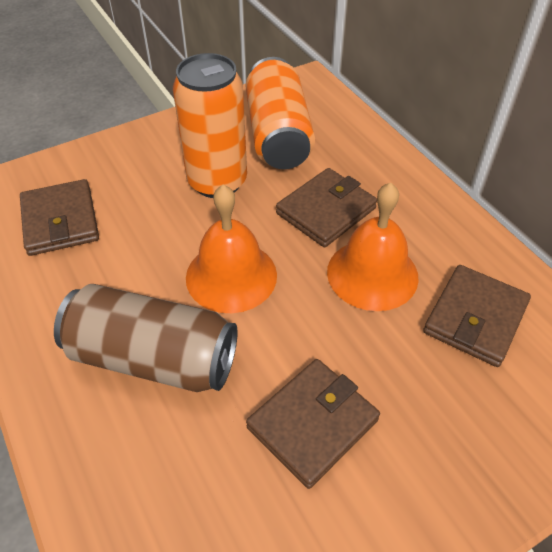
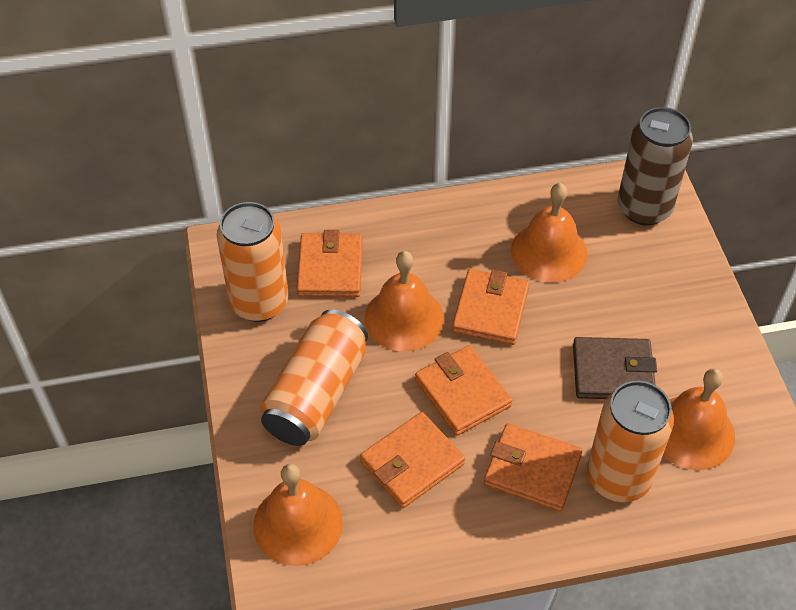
brown wallet: 4 -> 1
orange bell: 2 -> 4
orange can: 2 -> 3
orange wallet: 0 -> 5

